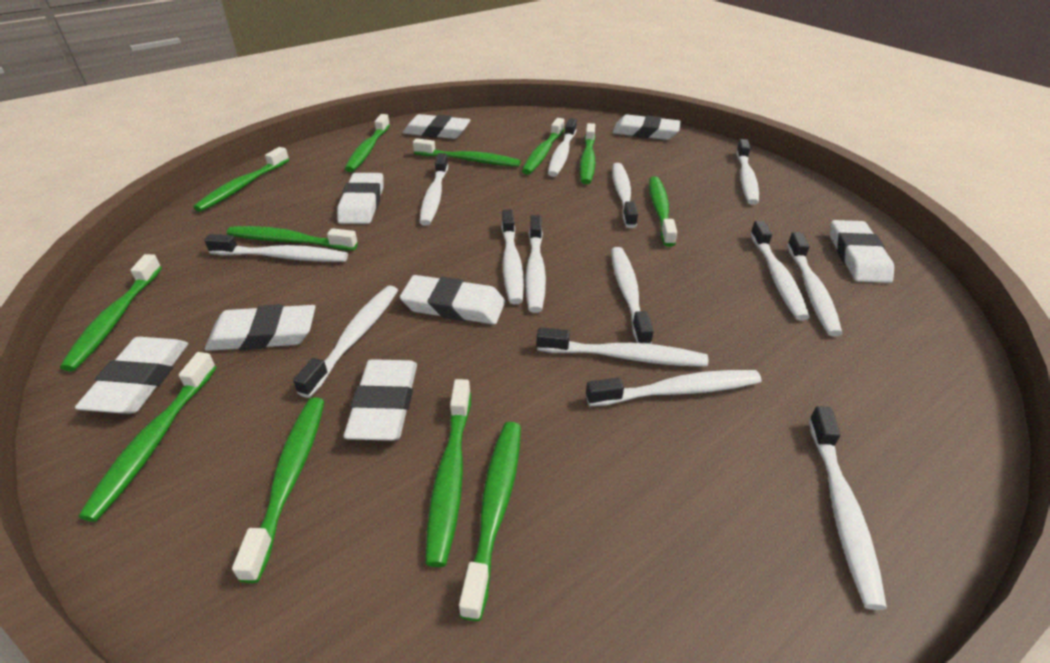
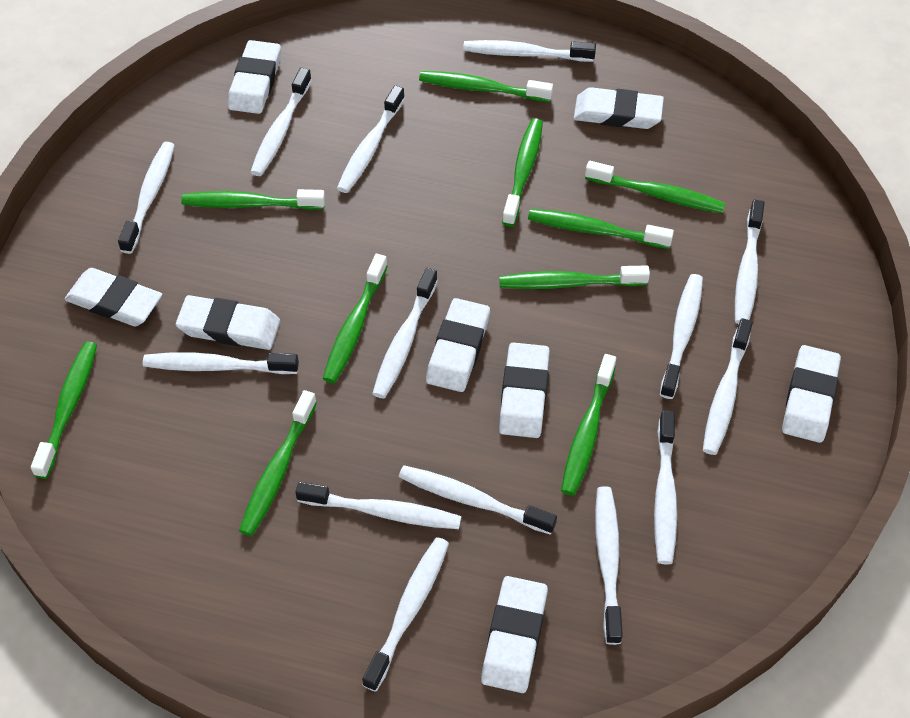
green toothbrush: 12 -> 10

